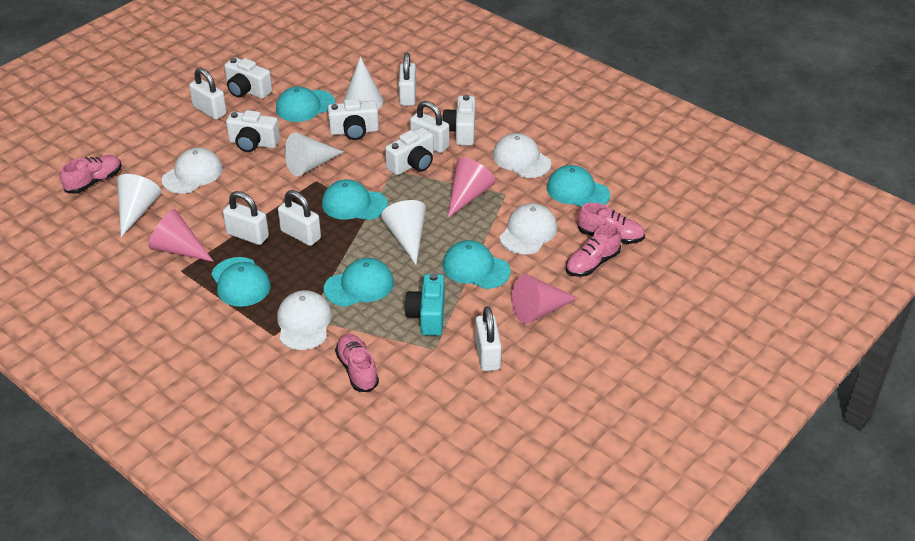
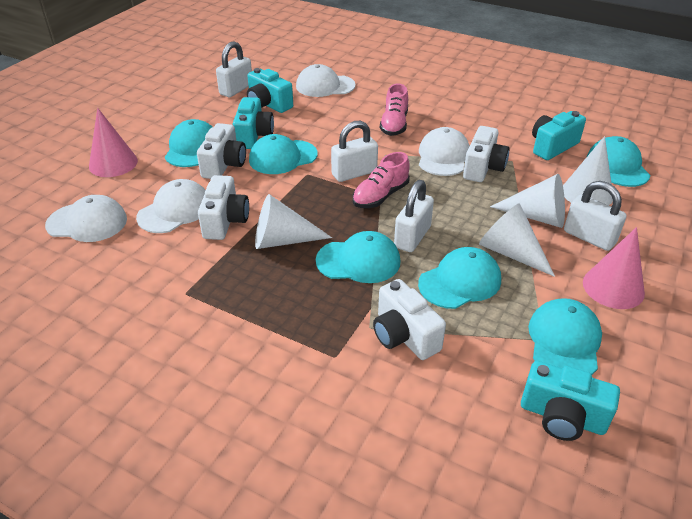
pink cone: 3 -> 2
pink shoe: 4 -> 2
turquoise camera: 1 -> 4
white camera: 5 -> 4
white padlock: 6 -> 4

